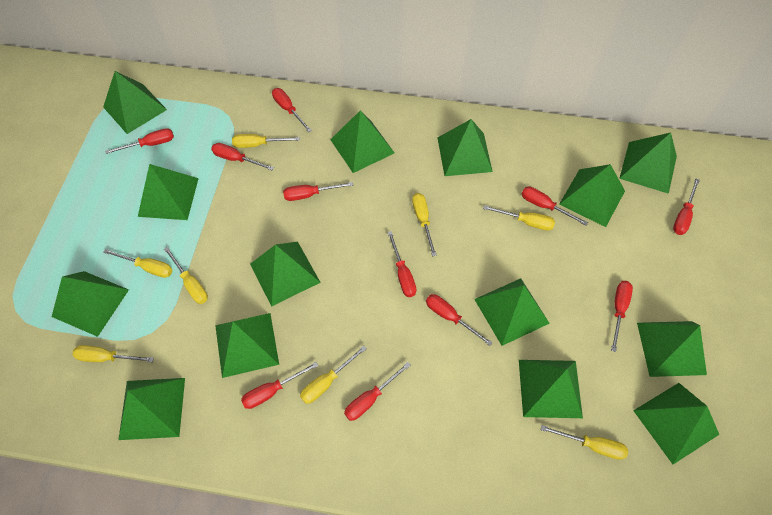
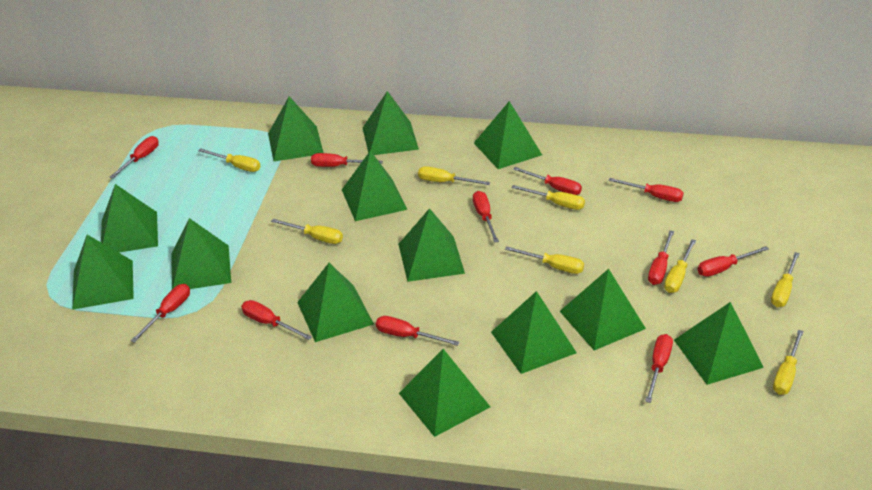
green pyramid: 14 -> 13

